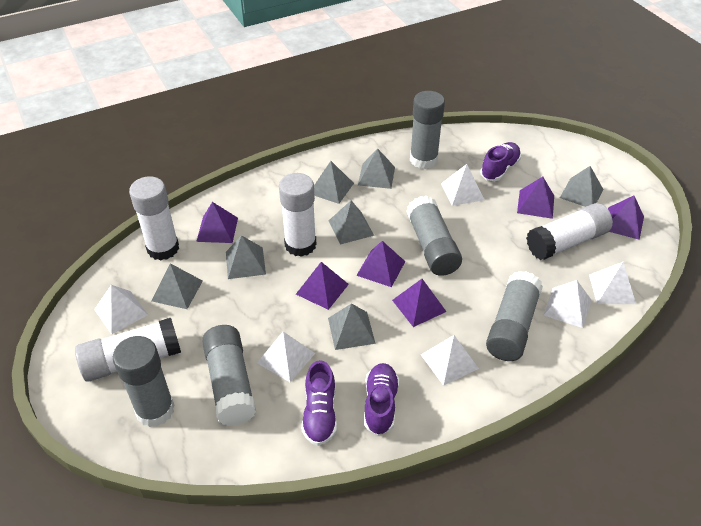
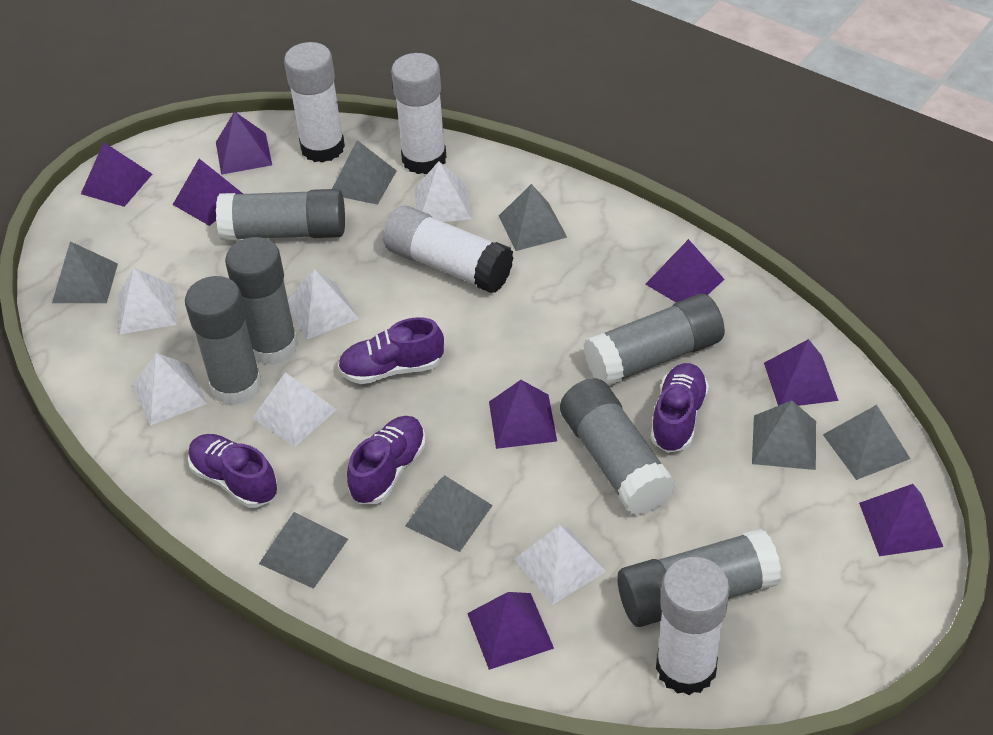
grey glue stick: 5 -> 6
purple pyramid: 6 -> 8
purple shoe: 3 -> 4

